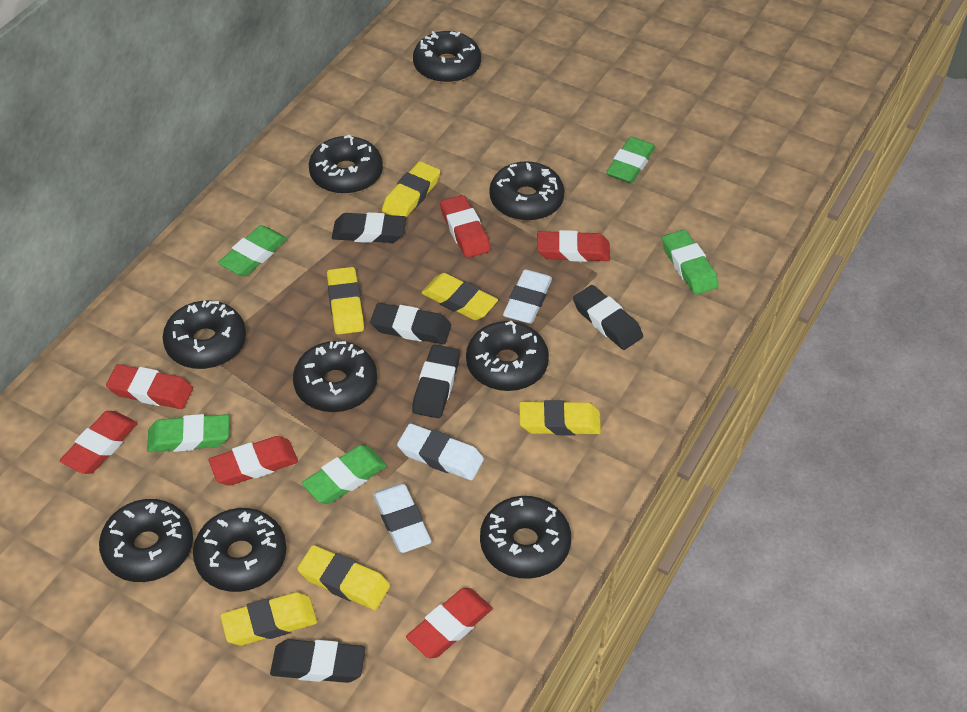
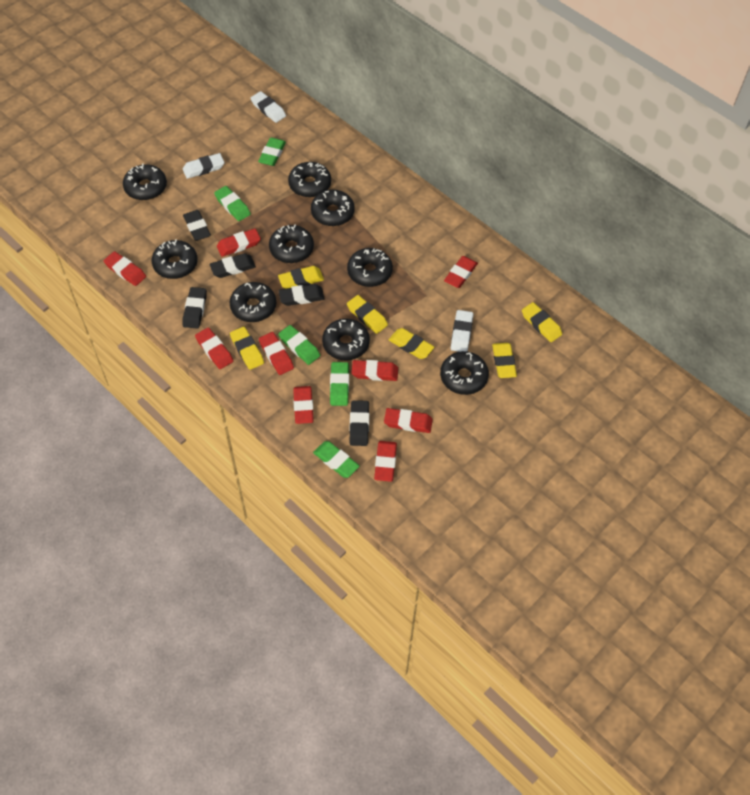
red eraser: 6 -> 9

